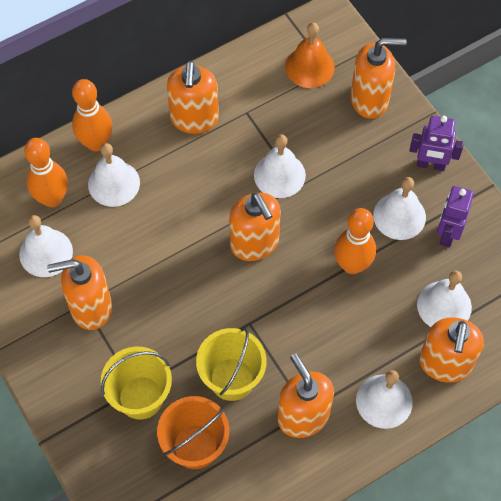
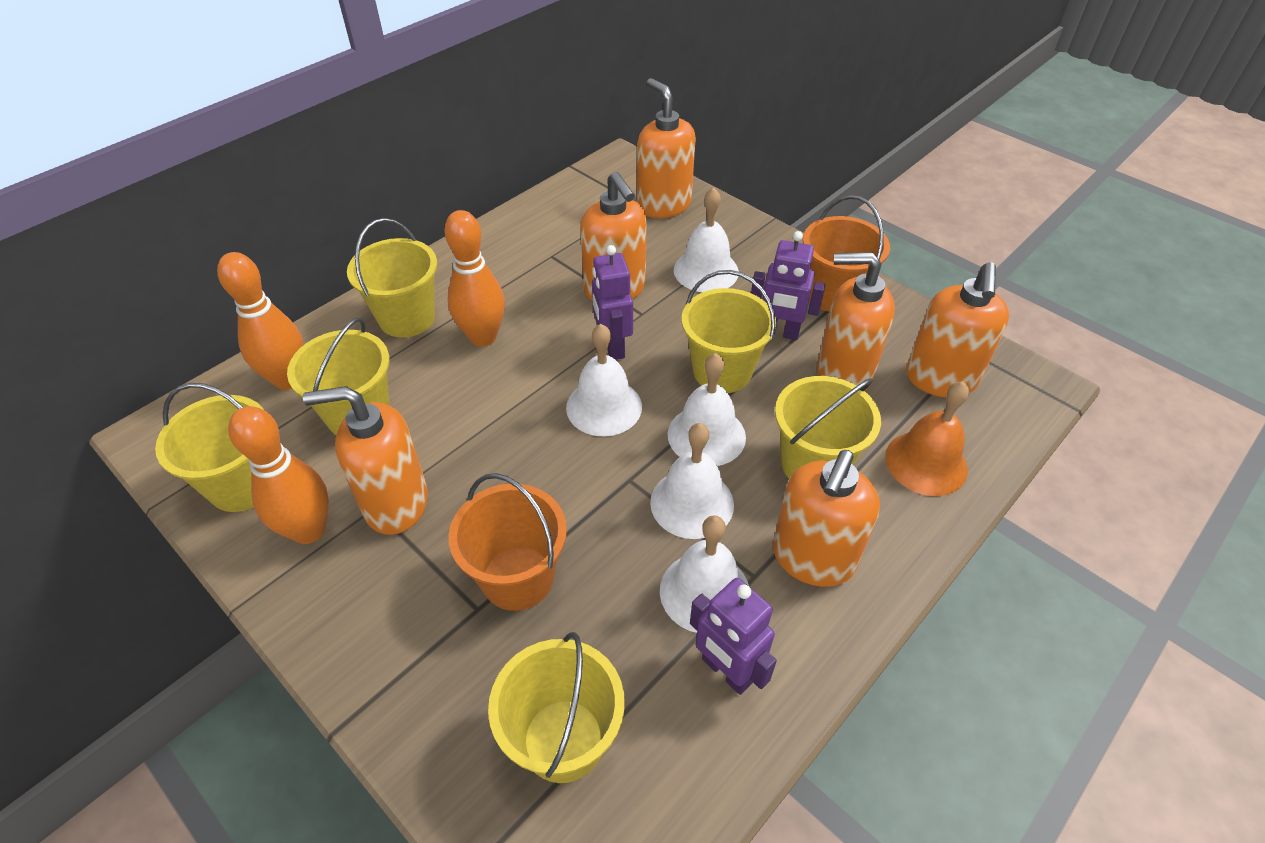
orange bucket: 1 -> 2
purple robot: 2 -> 3
white bell: 6 -> 5
yellow bucket: 2 -> 6

